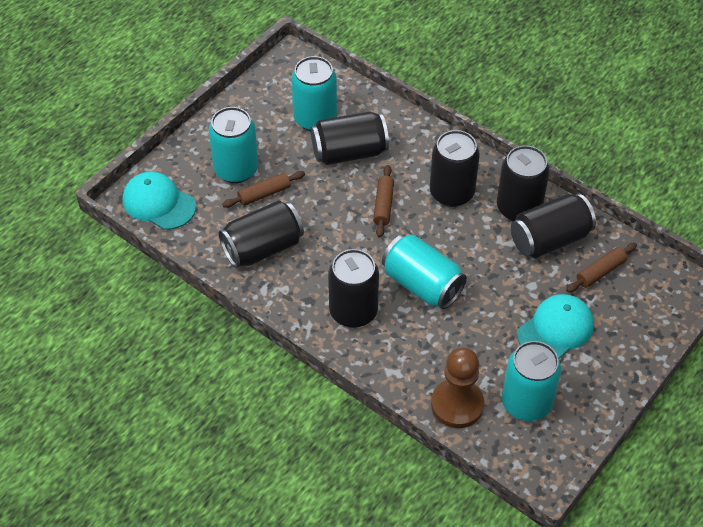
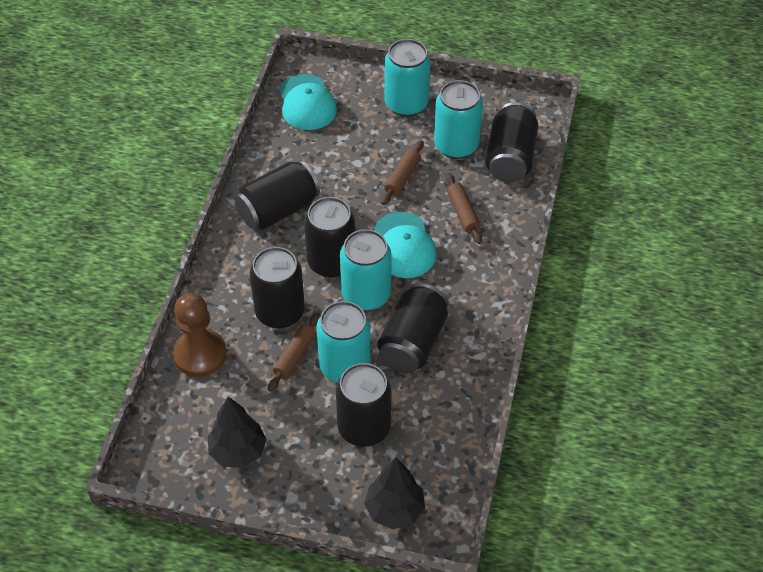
black tree: 0 -> 2

